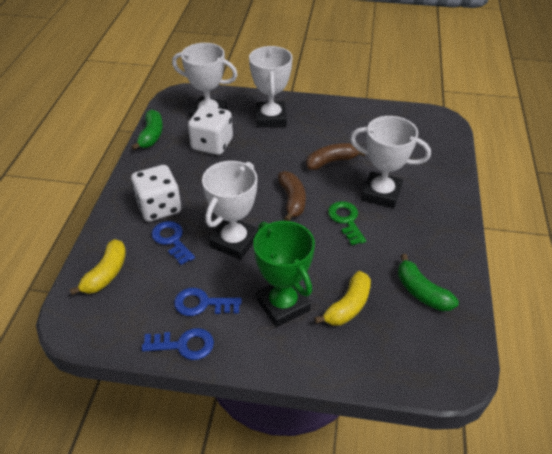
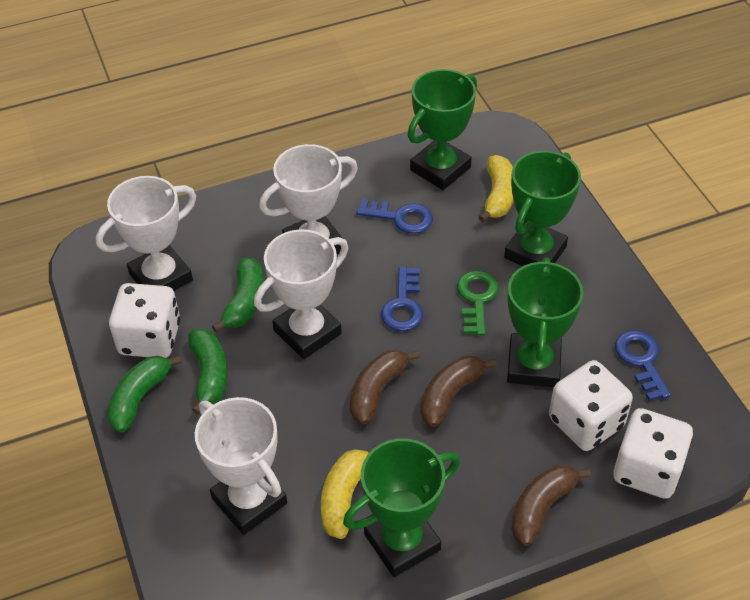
brown banana: 2 -> 3
green banana: 2 -> 3
green trophy: 1 -> 4
white dice: 2 -> 3

